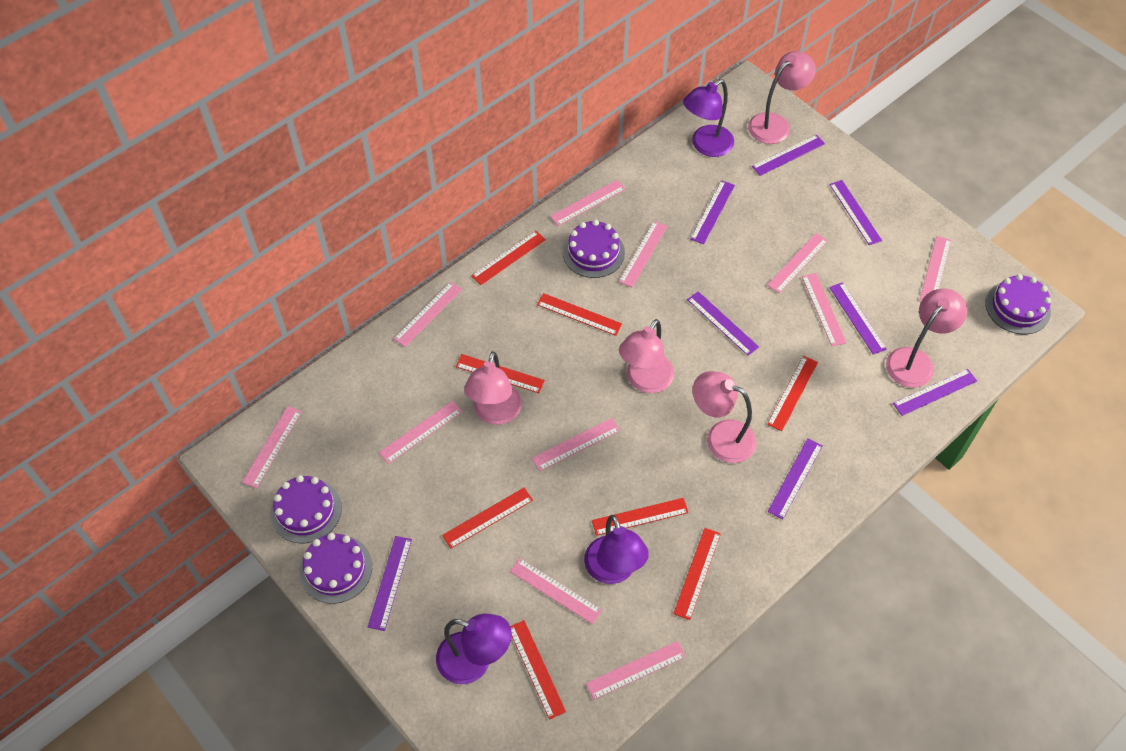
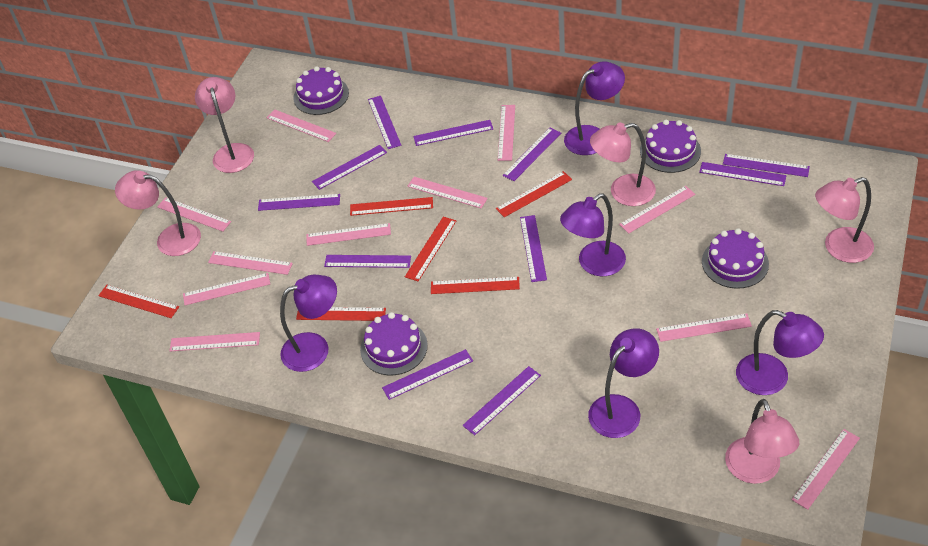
purple lamp: 3 -> 5
purple ruler: 8 -> 11
red ruler: 8 -> 6

